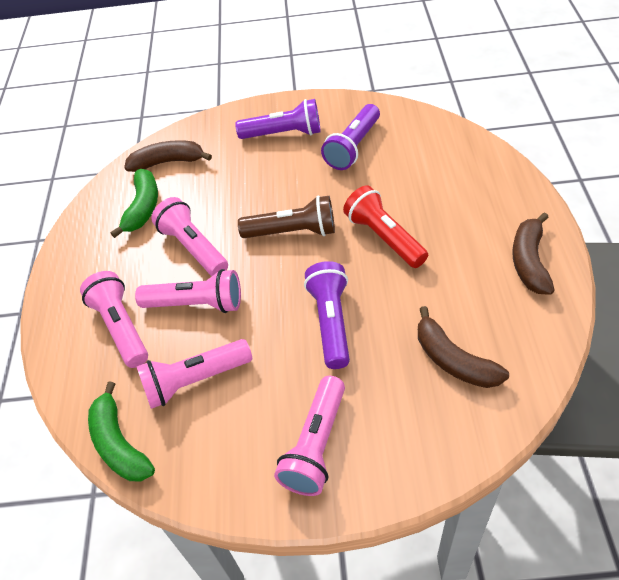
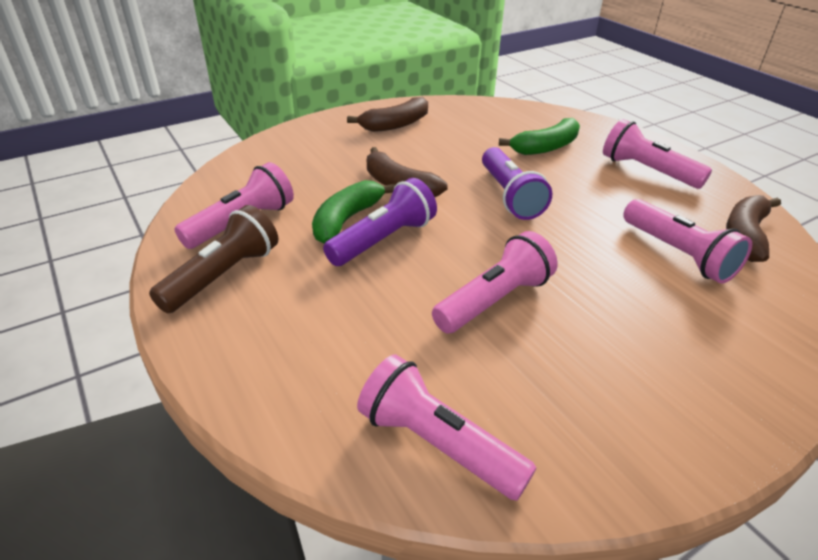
purple flashlight: 3 -> 2
red flashlight: 1 -> 0

